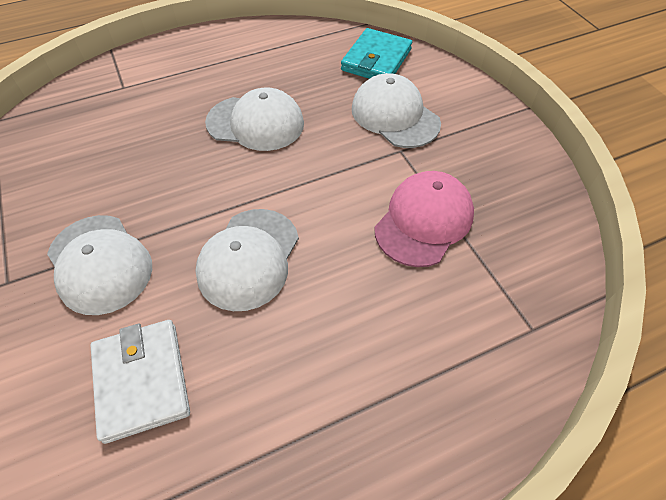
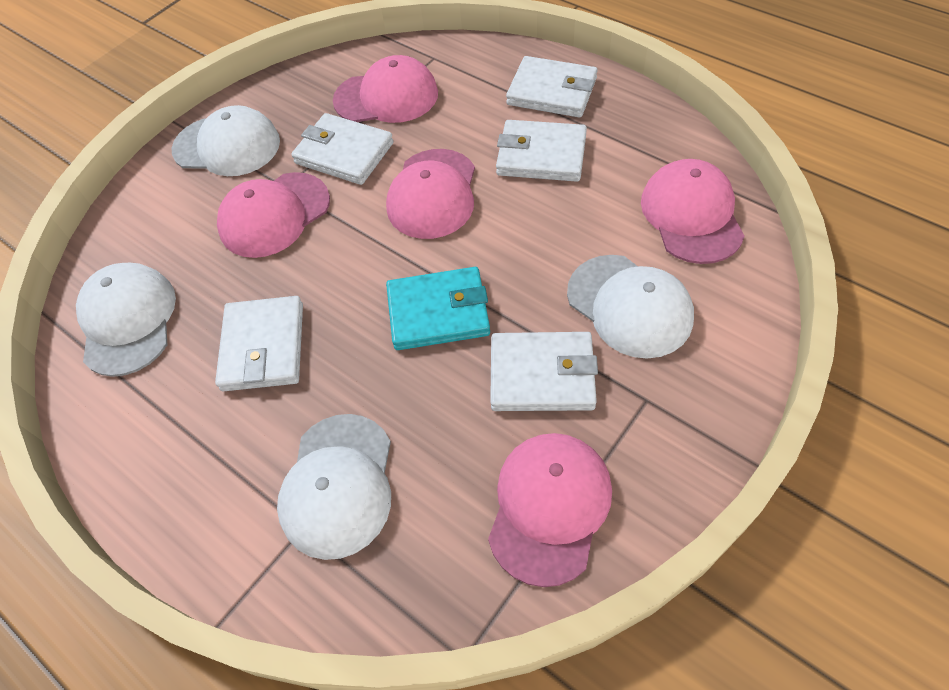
pink cap: 1 -> 5
white wallet: 1 -> 5

